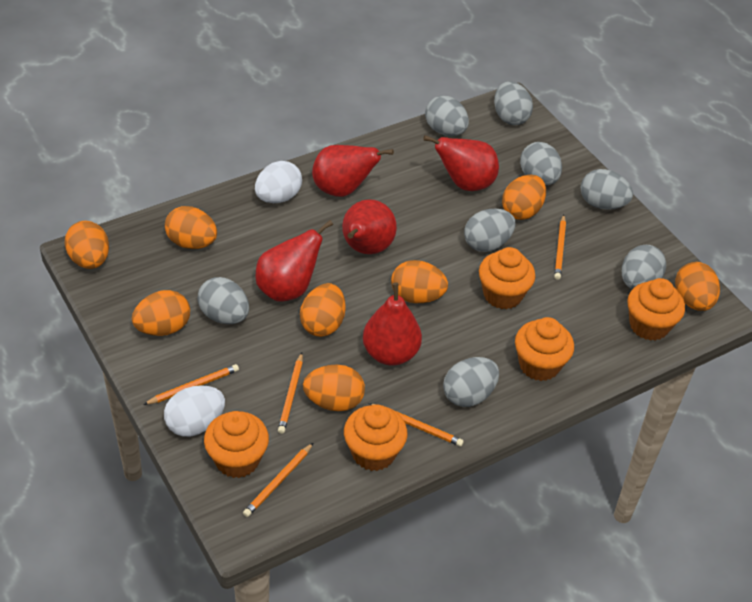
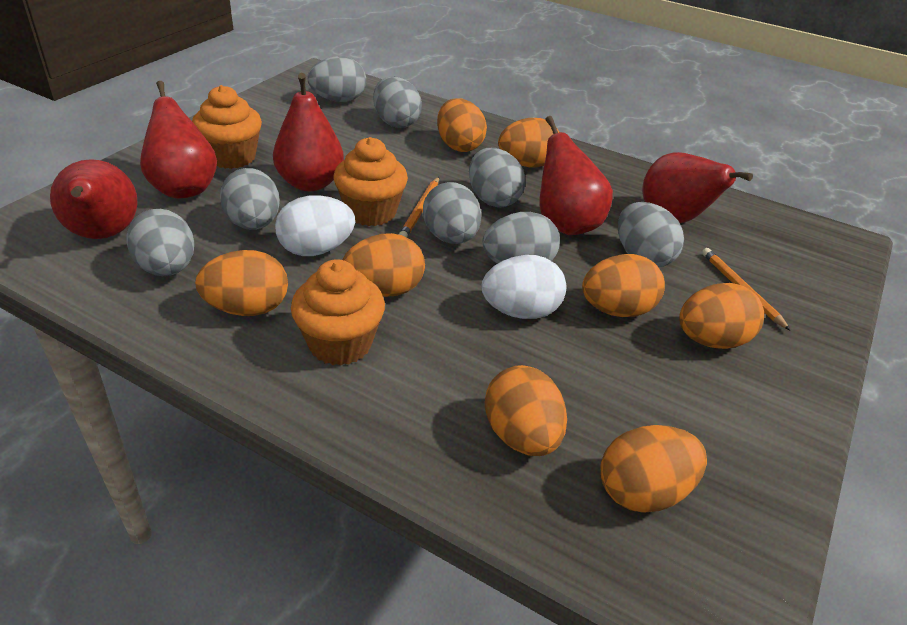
orange cupcake: 5 -> 3
orange pencil: 5 -> 2

